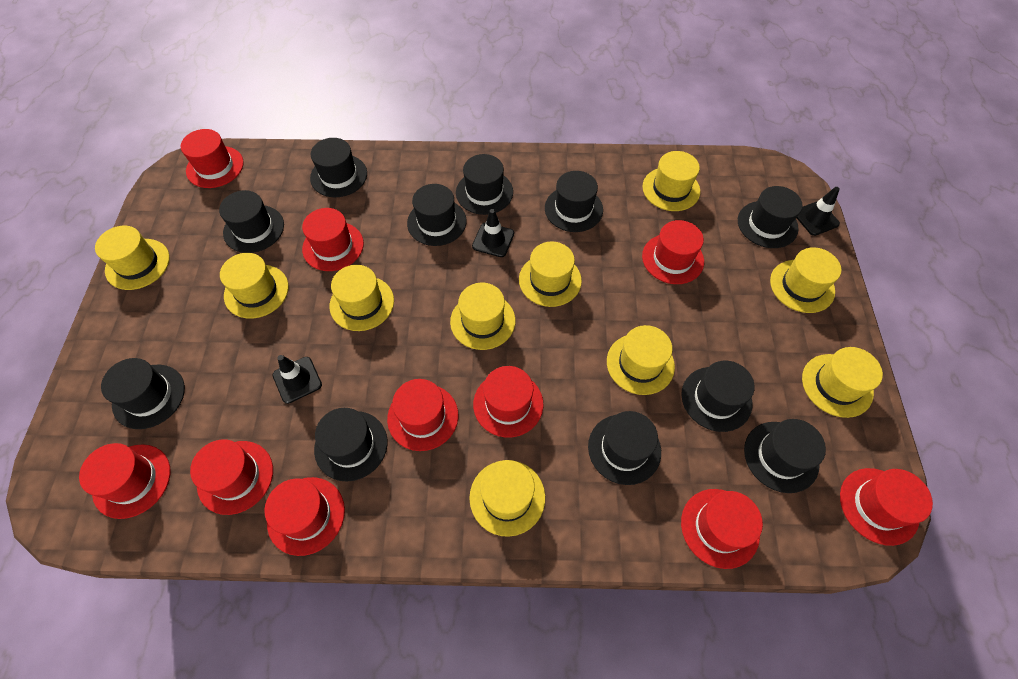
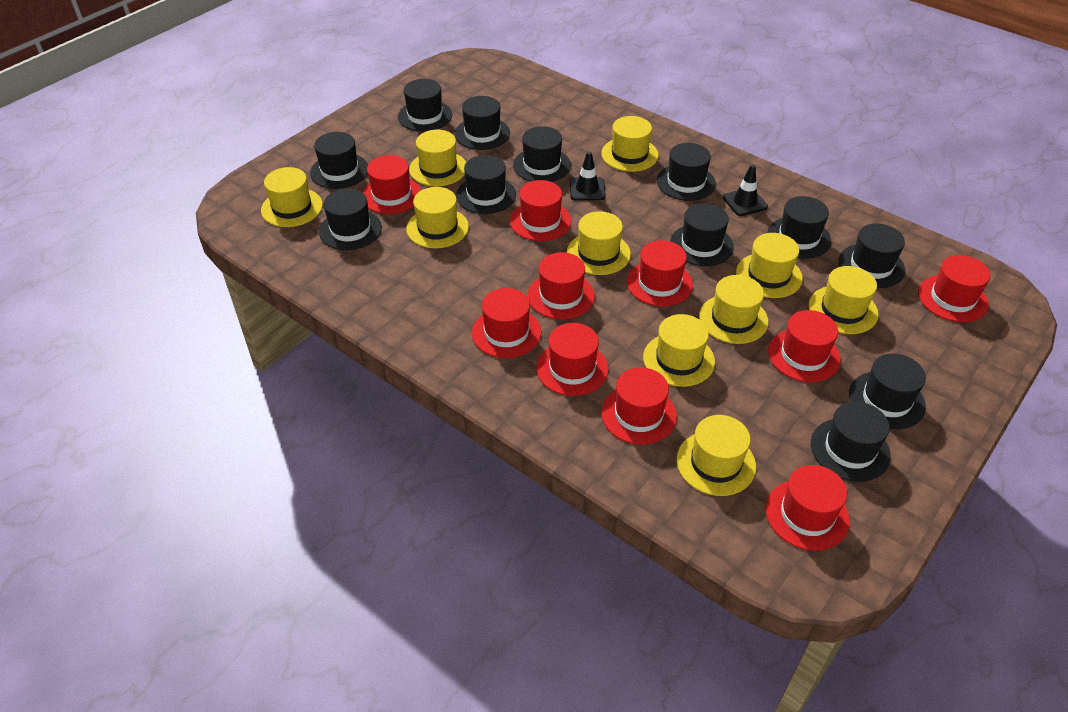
black hat: 11 -> 12
black traffic cone: 3 -> 2

